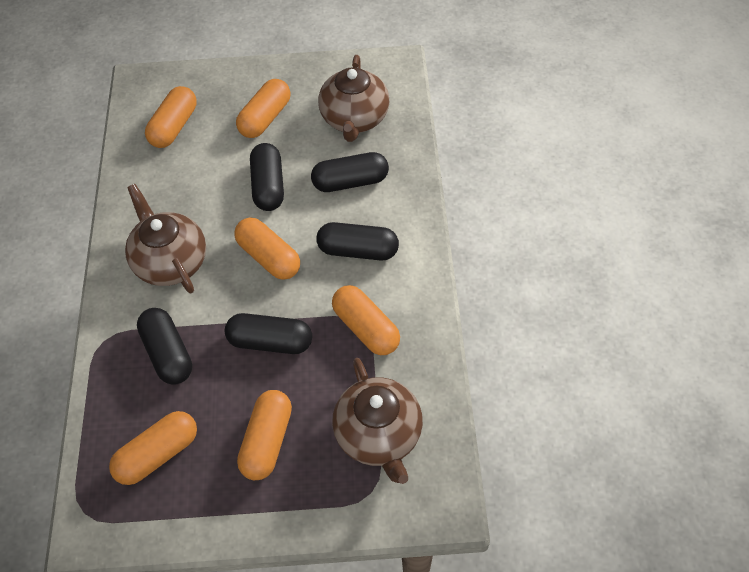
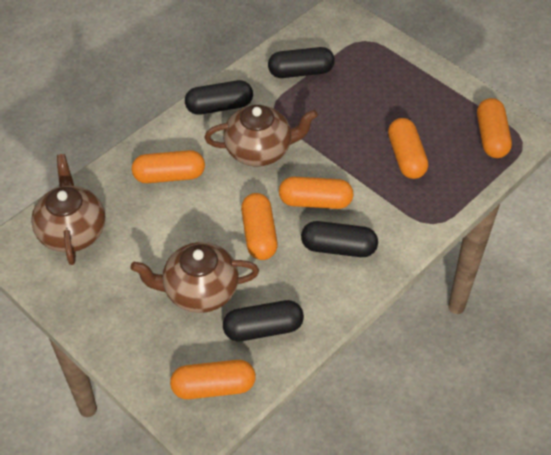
black capsule: 5 -> 4

